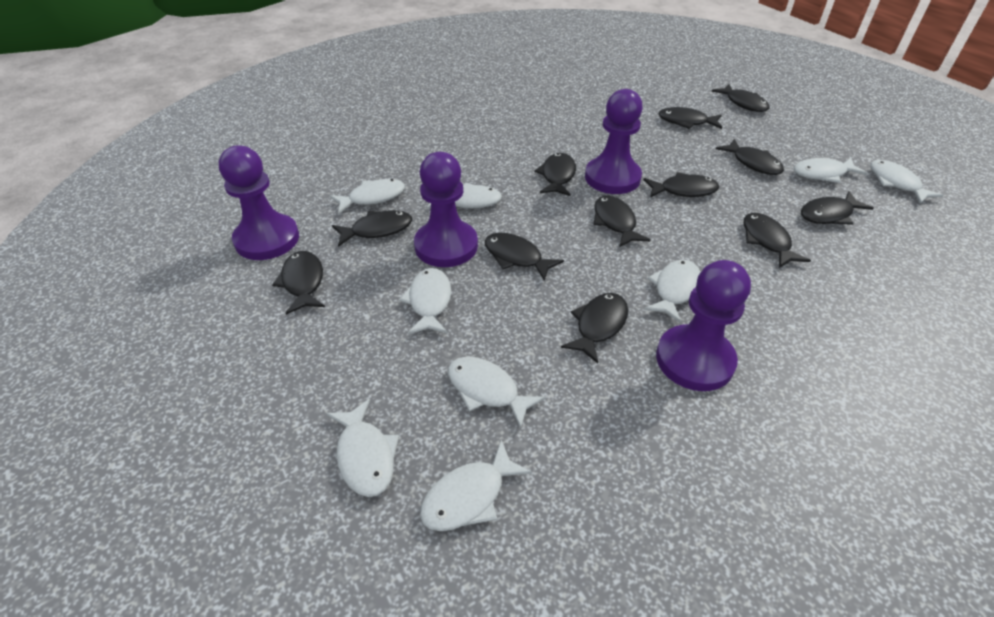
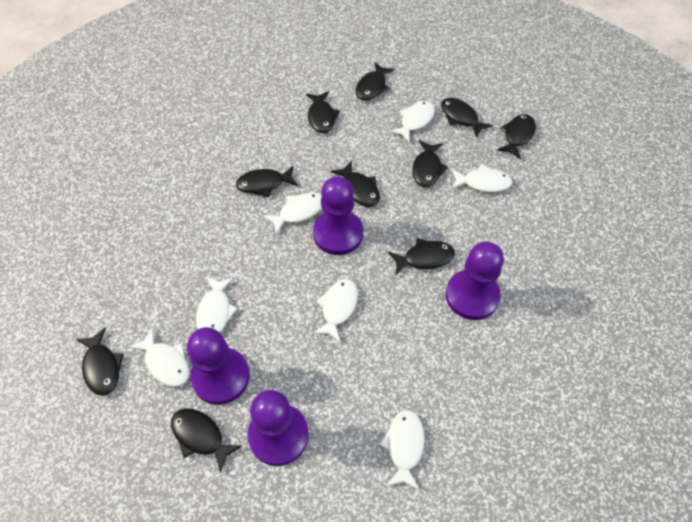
black fish: 12 -> 10
white fish: 9 -> 7

